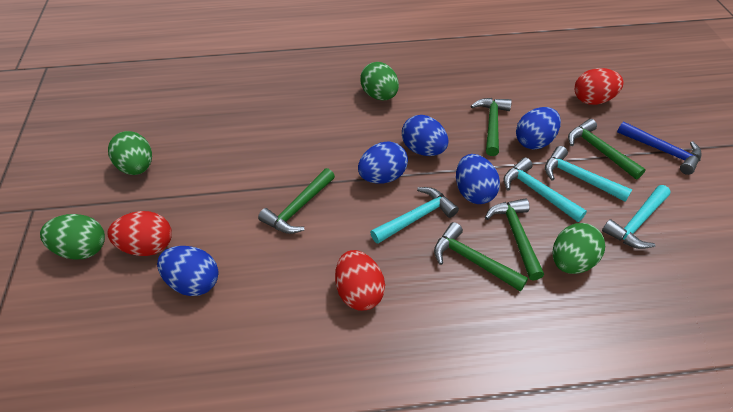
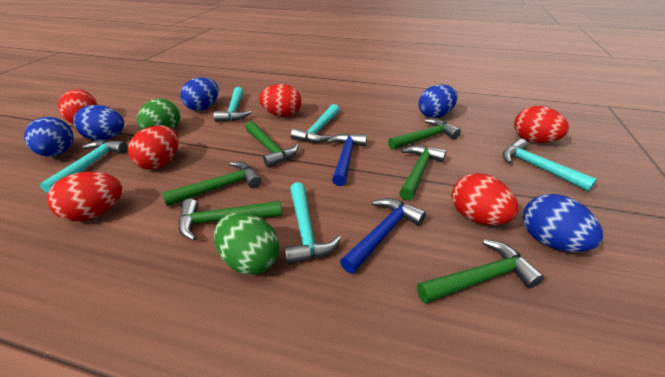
blue hammer: 1 -> 2
green egg: 4 -> 2
green hammer: 5 -> 6
red egg: 3 -> 6
turquoise hammer: 4 -> 5

